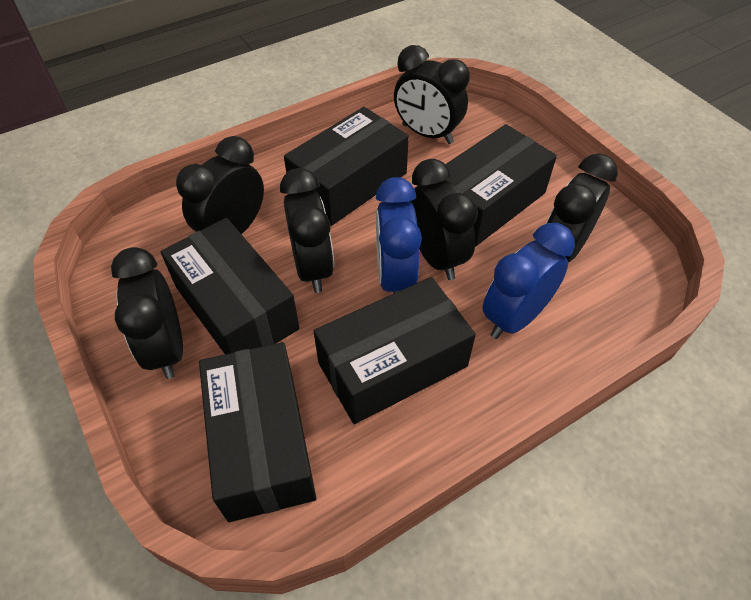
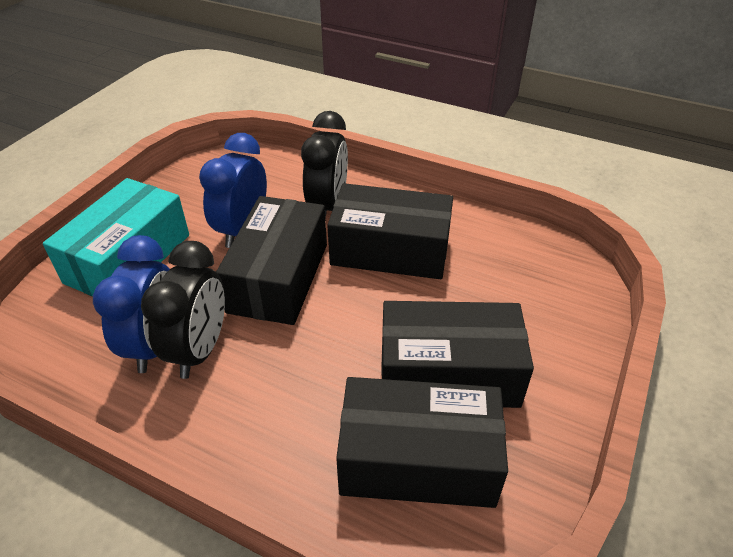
black box: 5 -> 4
black clock: 6 -> 2
turquoise box: 0 -> 1

